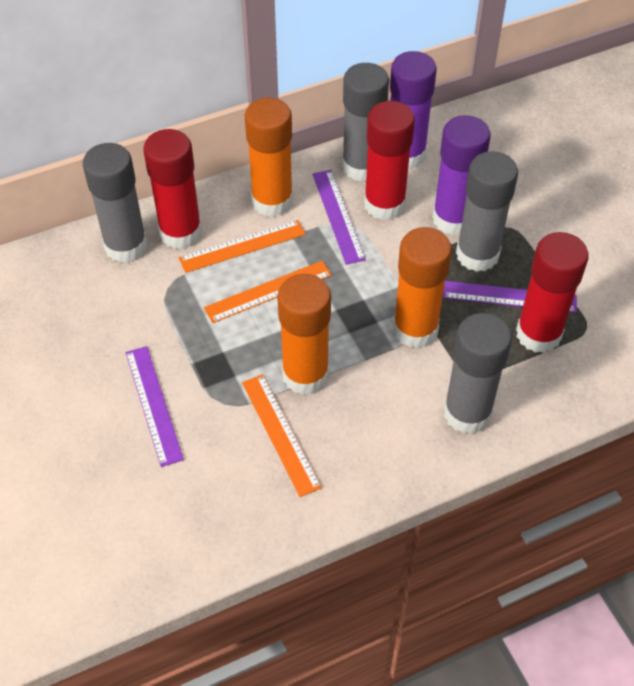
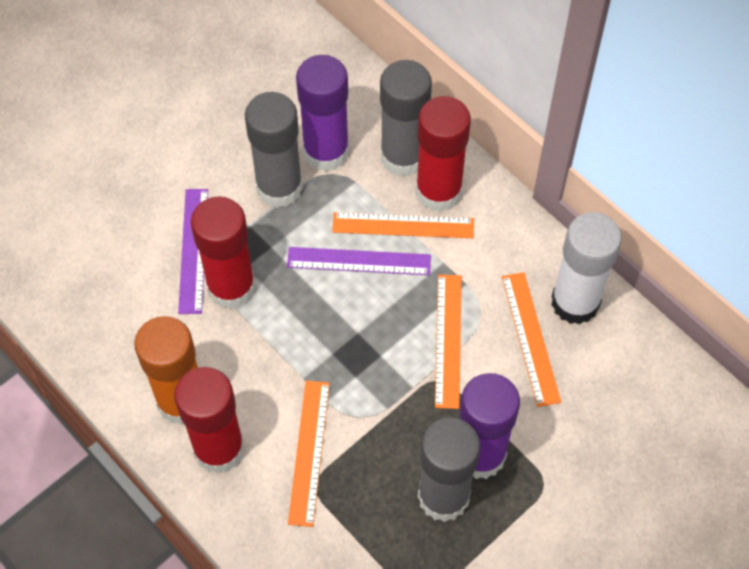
grey glue stick: 4 -> 3
orange glue stick: 3 -> 1
orange ruler: 3 -> 4
purple ruler: 3 -> 2
white glue stick: 0 -> 1

